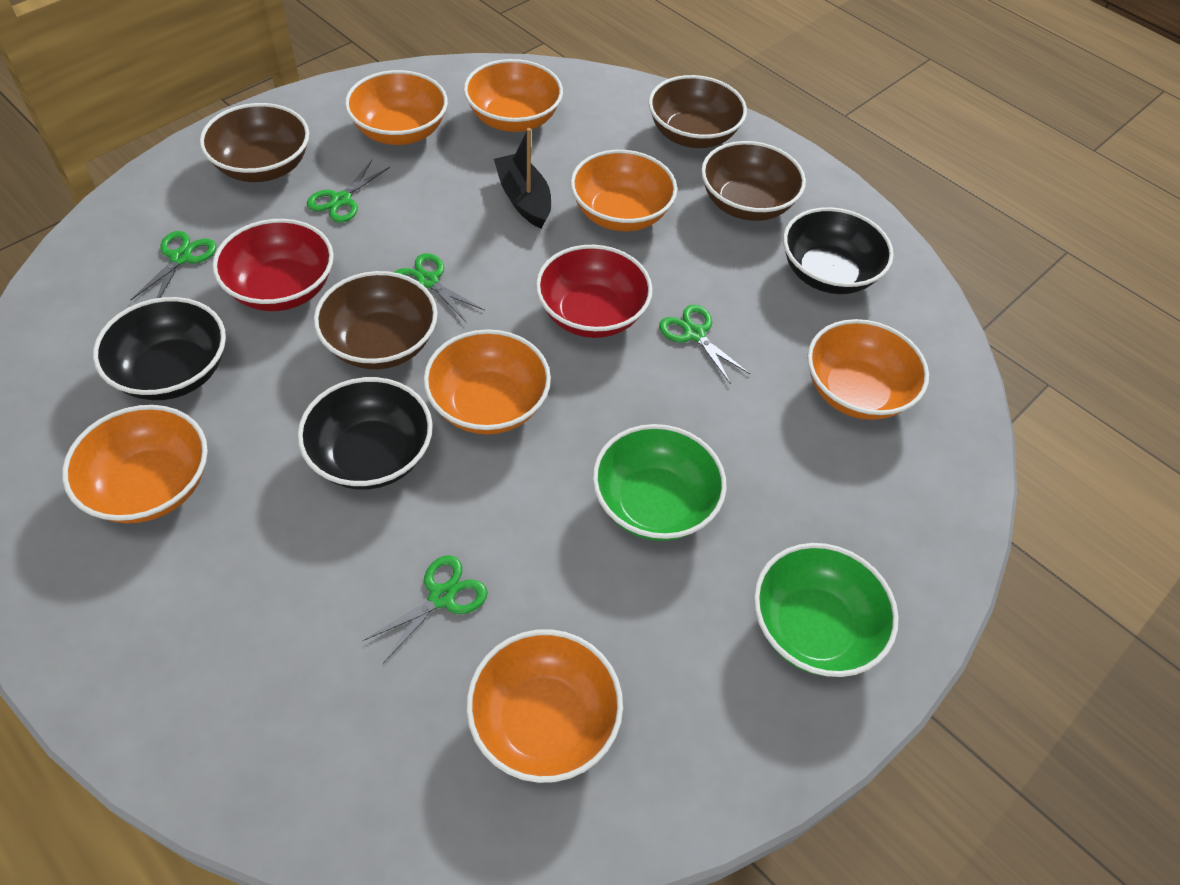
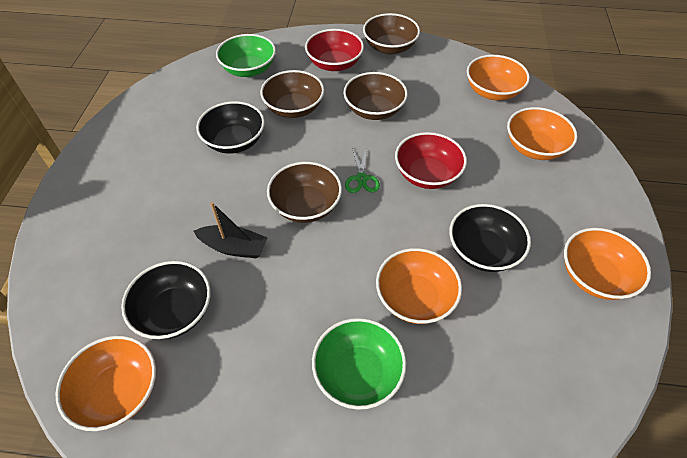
green scissors: 5 -> 1
orange bowl: 7 -> 5

